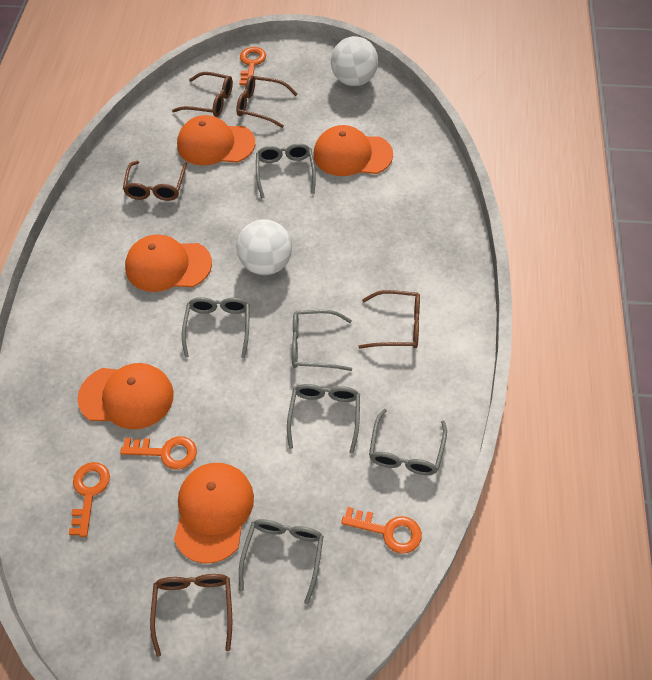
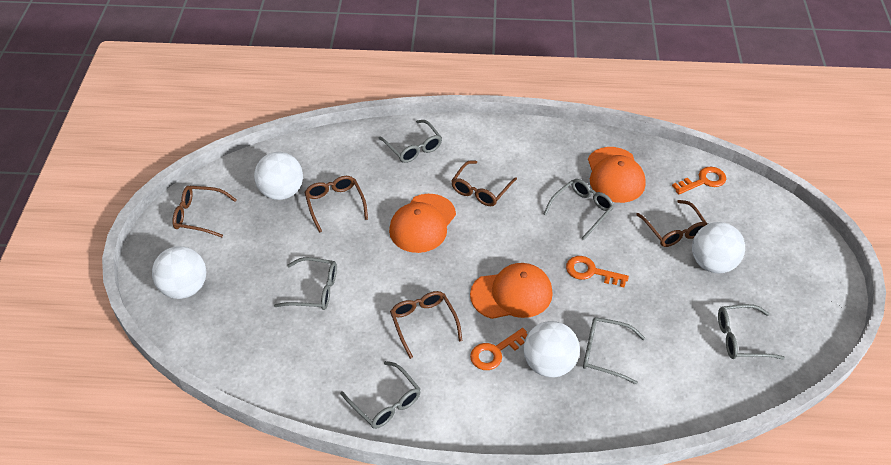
orange cap: 5 -> 3
orange key: 4 -> 3
white ball: 2 -> 4

